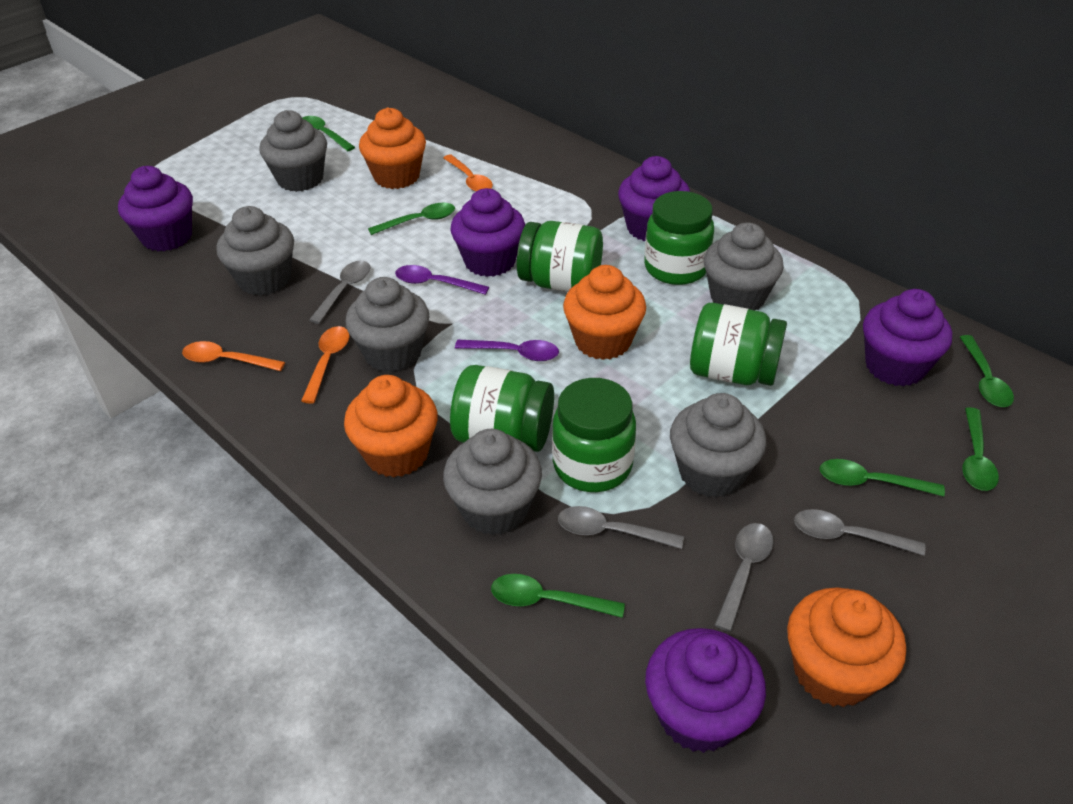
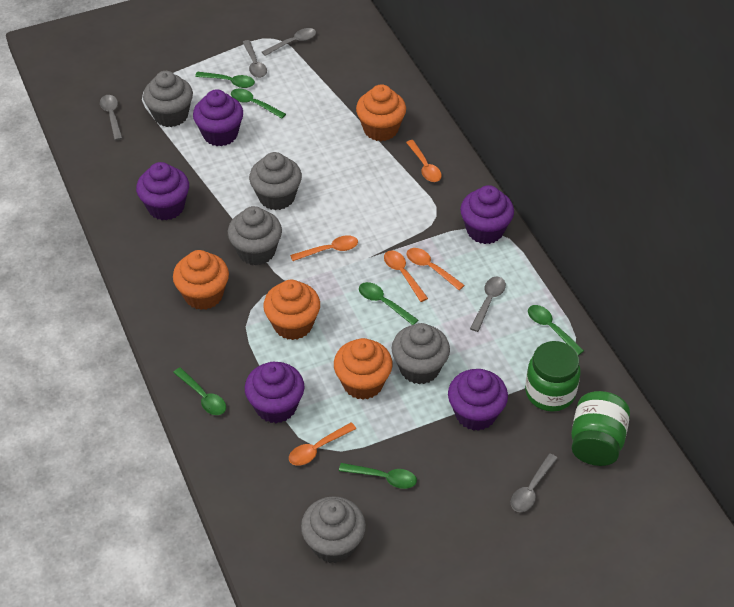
green jar: 5 -> 2
grey cupcake: 6 -> 5
grey spoon: 4 -> 5
orange spoon: 3 -> 5
purple spoon: 2 -> 0

